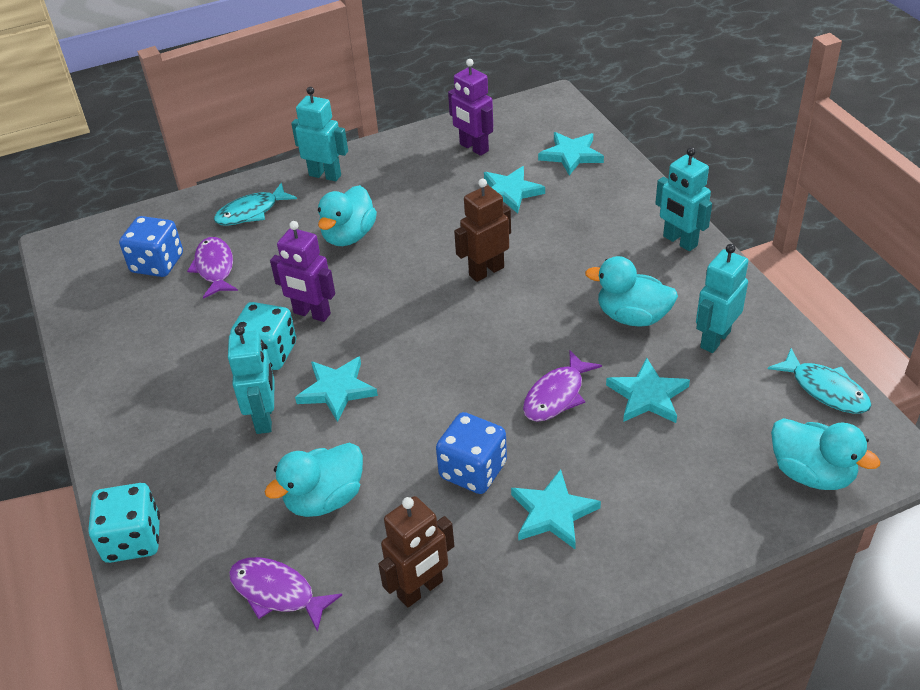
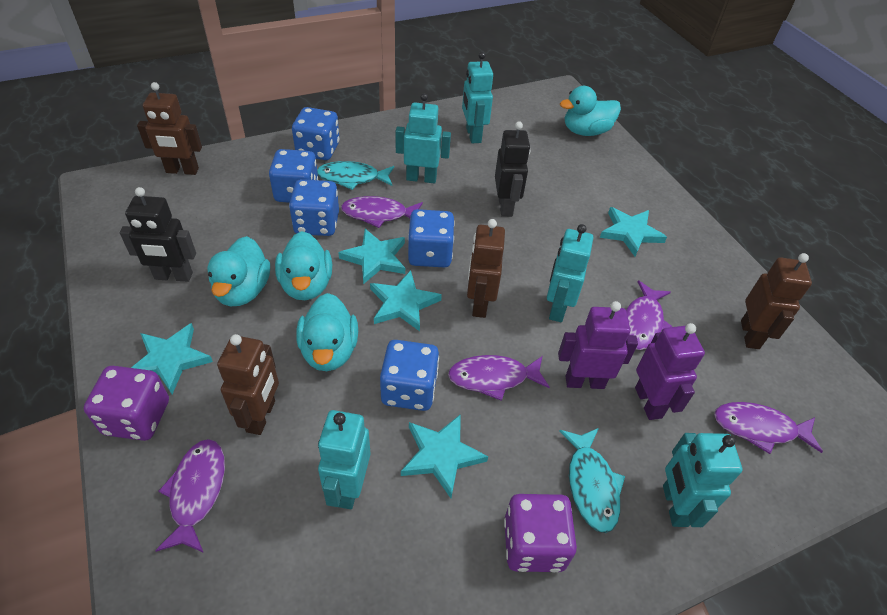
black robot: 0 -> 2
blue dice: 2 -> 5
brown robot: 2 -> 4
purple dice: 0 -> 2
purple fish: 3 -> 5
turquoise dice: 2 -> 0
turquoise robot: 4 -> 5

